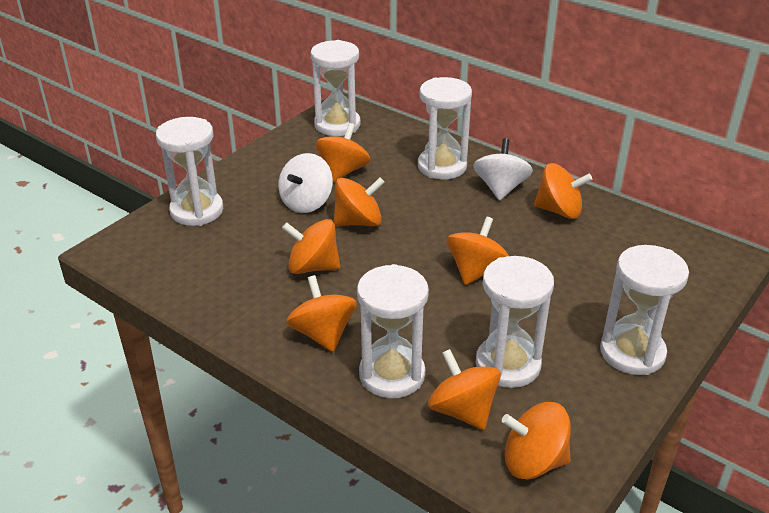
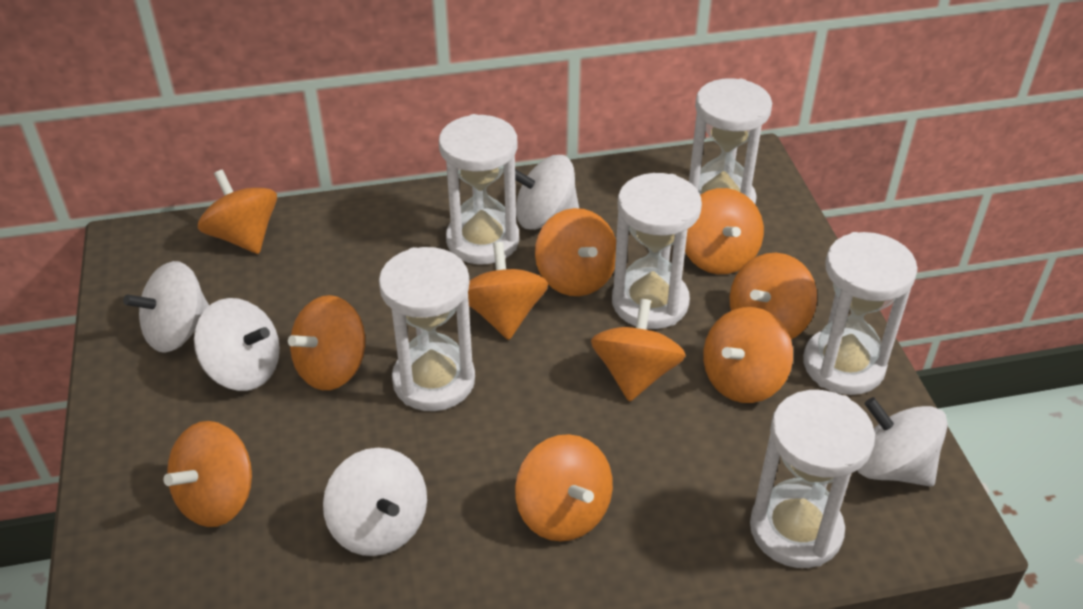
orange spinning top: 8 -> 10
white spinning top: 2 -> 5

